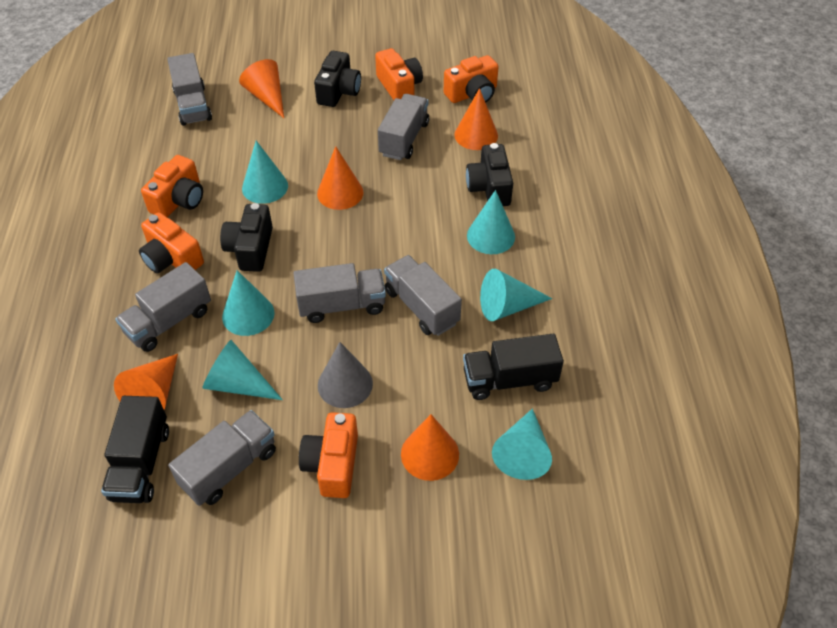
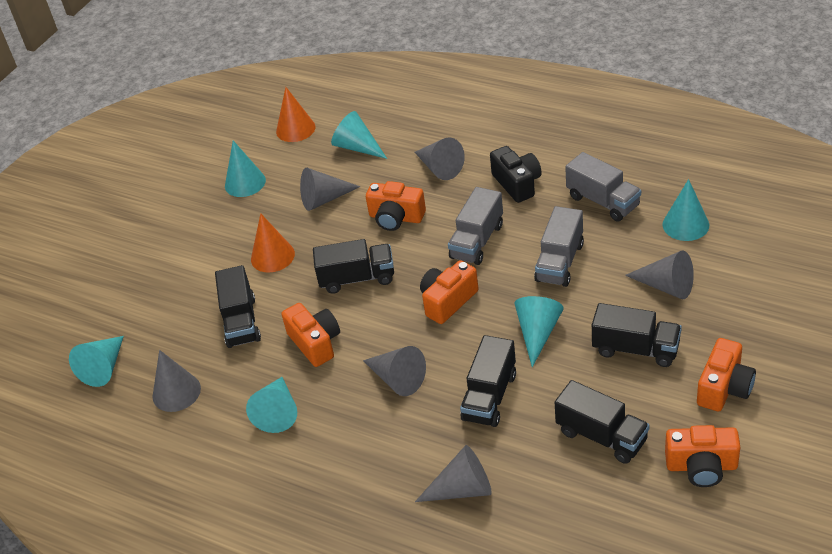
black camera: 3 -> 1
black truck: 2 -> 5
grey cone: 1 -> 6
grey truck: 6 -> 3
orange cone: 5 -> 2

